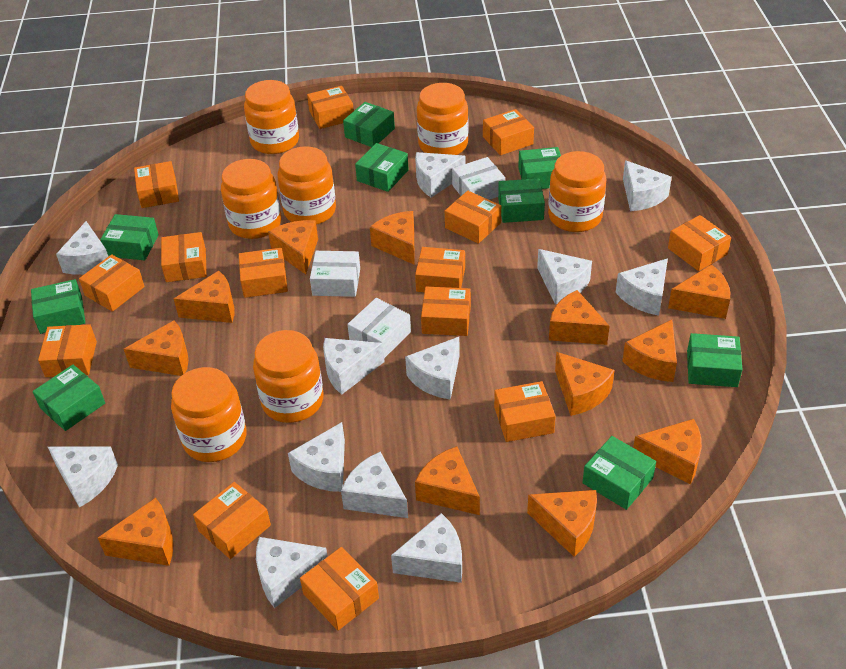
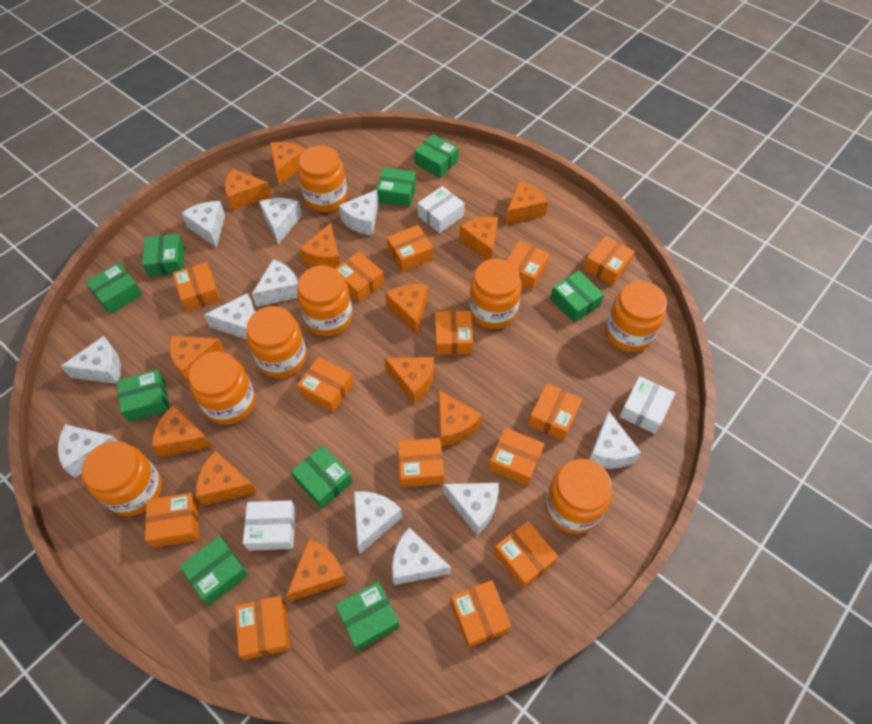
orange jar: 7 -> 8
white cheese: 12 -> 11

